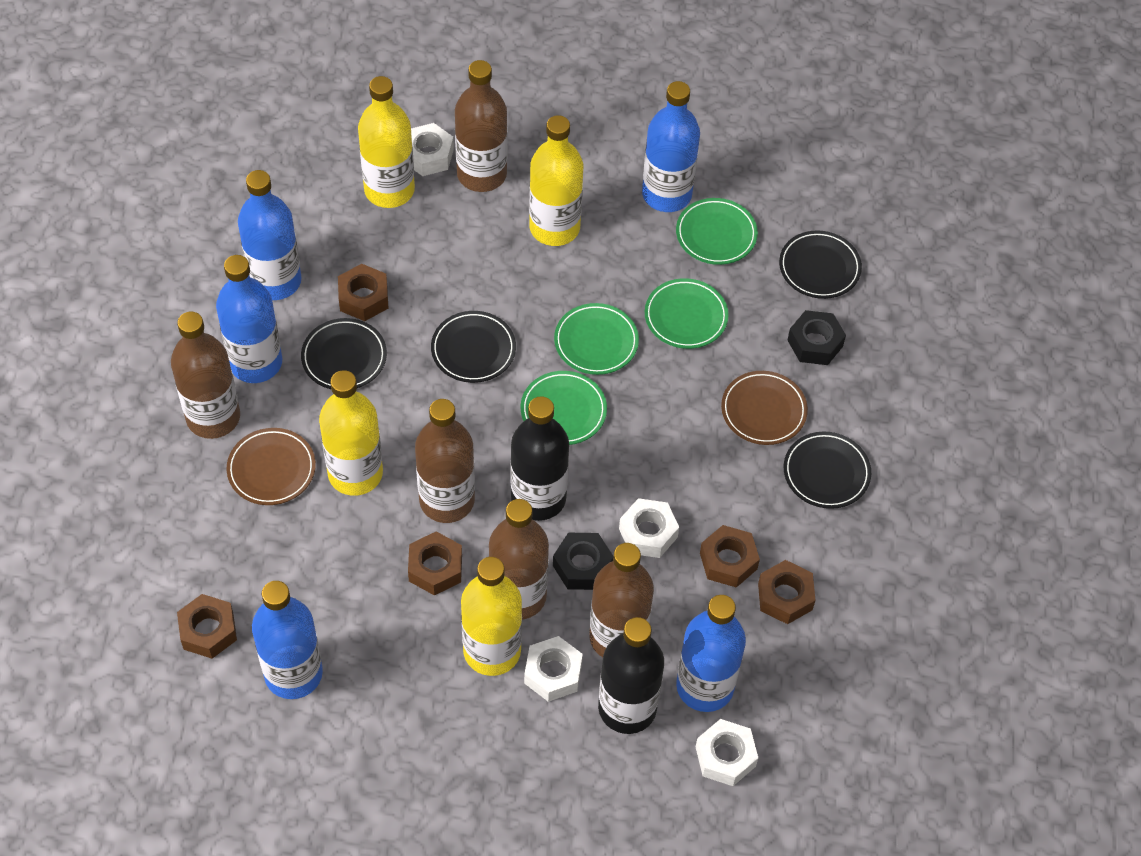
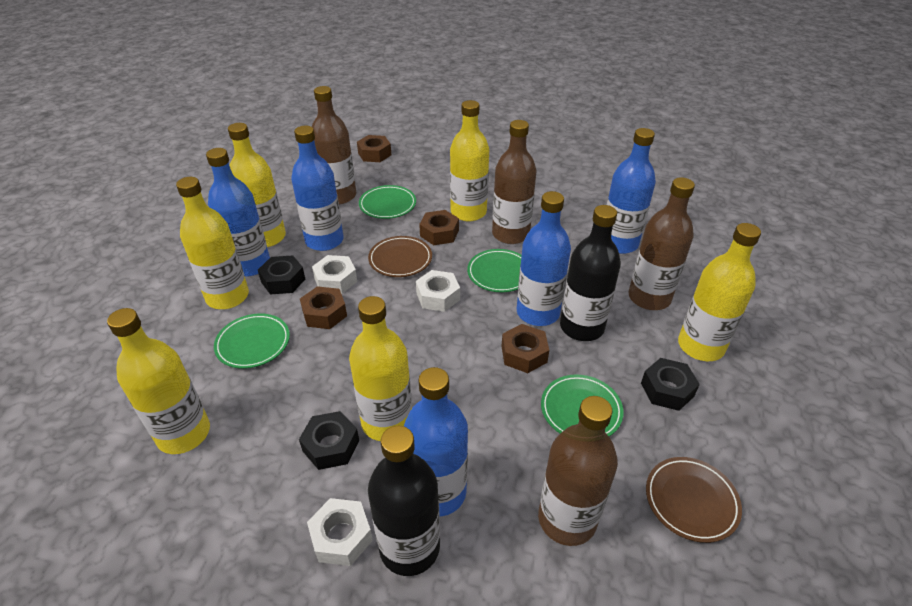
black nut: 2 -> 3
black plate: 4 -> 0
brown bottle: 5 -> 4
brown nut: 5 -> 4
white nut: 4 -> 3
yellow bottle: 4 -> 6

